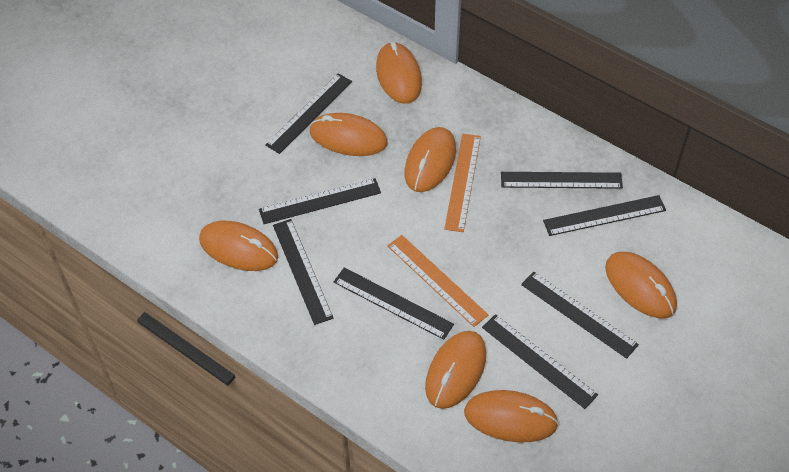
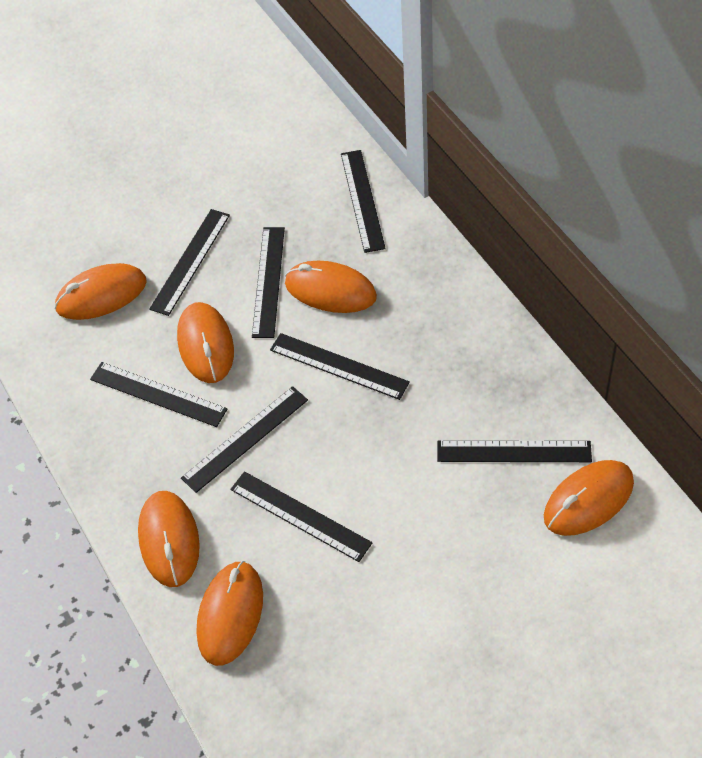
orange mouse: 7 -> 6
orange ruler: 2 -> 0

